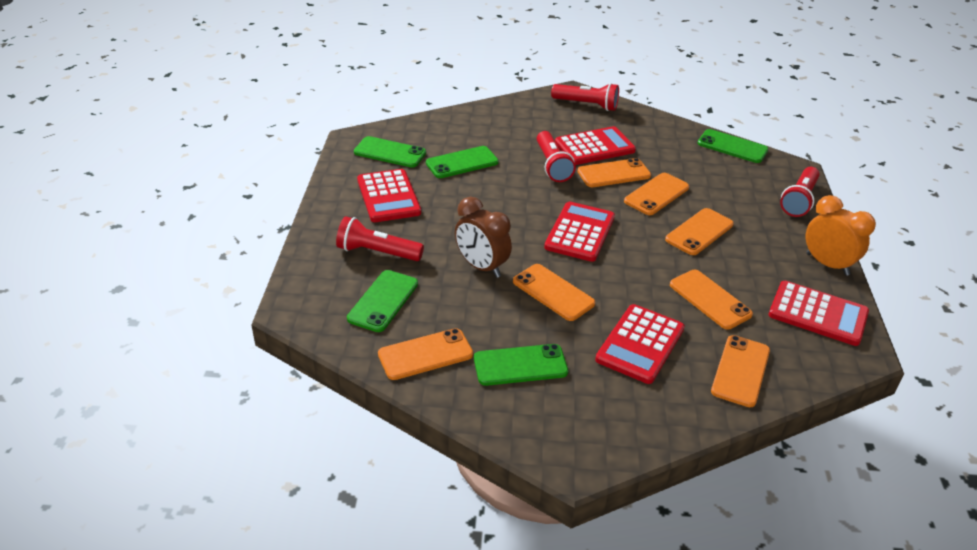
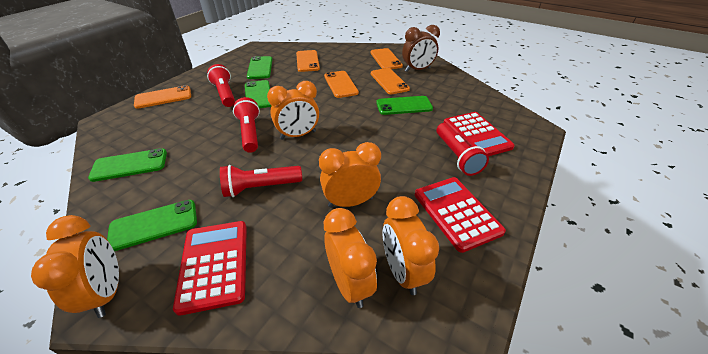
orange clock: 1 -> 5
orange phone: 7 -> 5
red calculator: 5 -> 3

